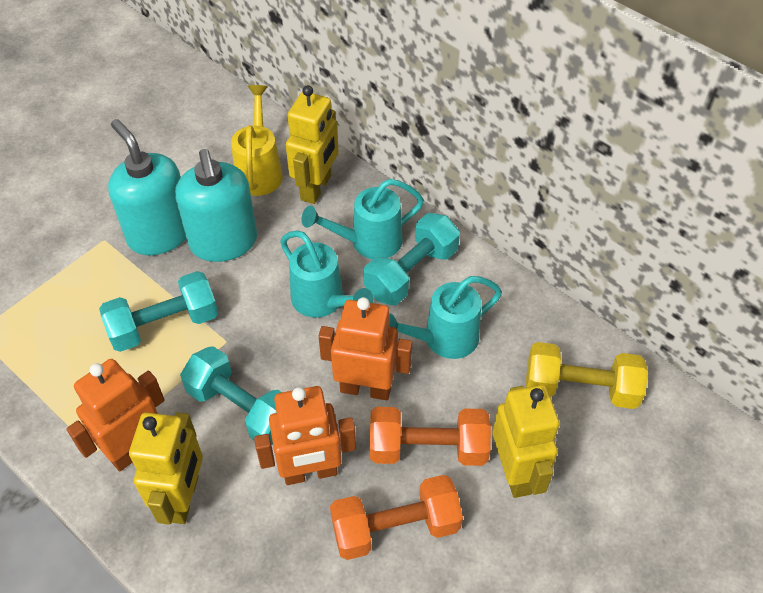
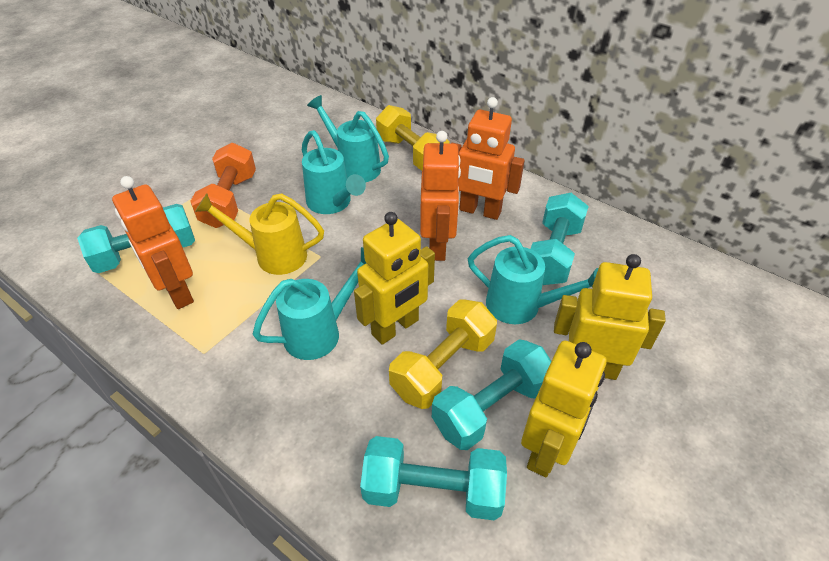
orange dumbbell: 2 -> 1
turquoise dumbbell: 3 -> 4
turquoise soap dispenser: 2 -> 0
turquoise watering can: 3 -> 4
yellow dumbbell: 1 -> 2

